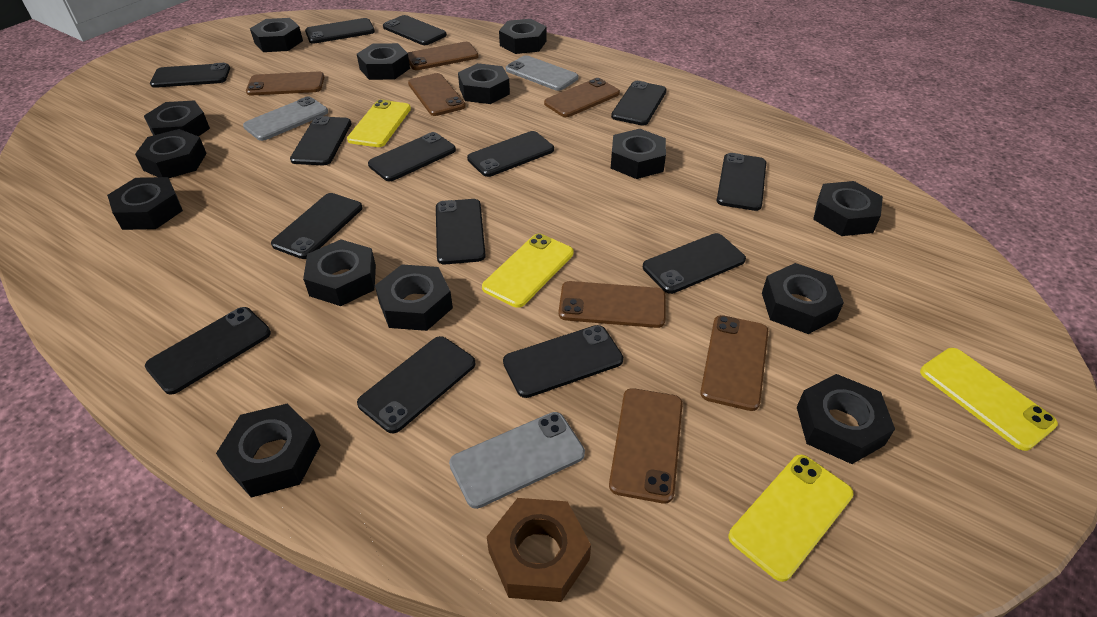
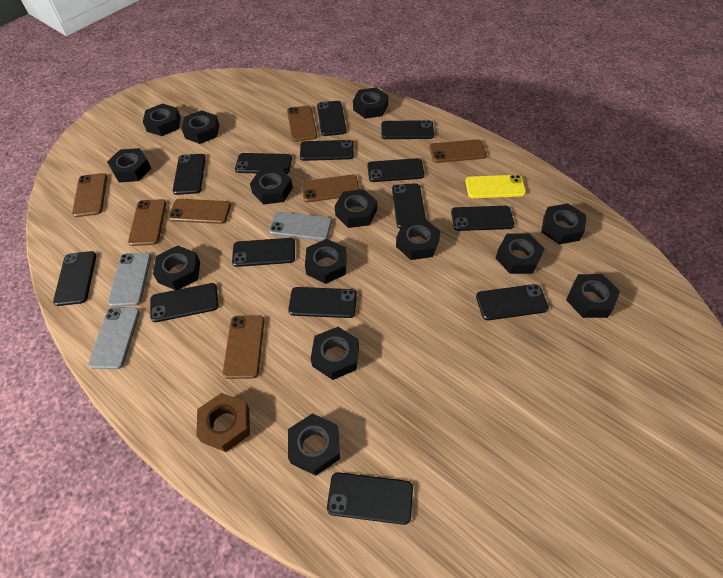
yellow phone: 4 -> 1

